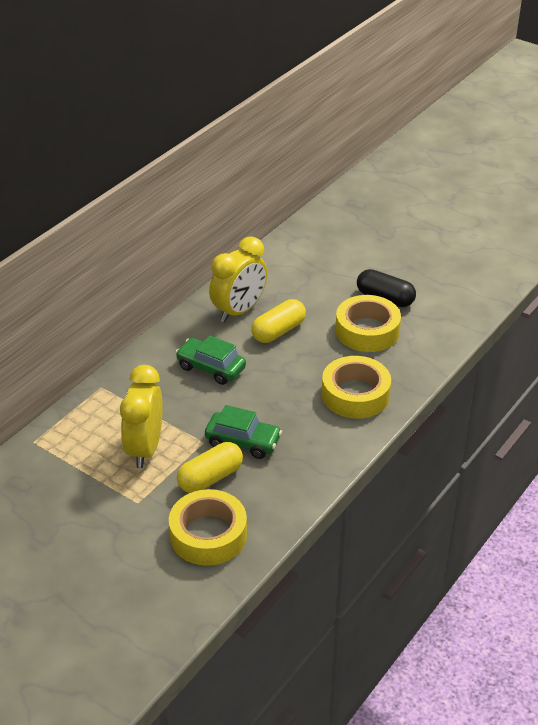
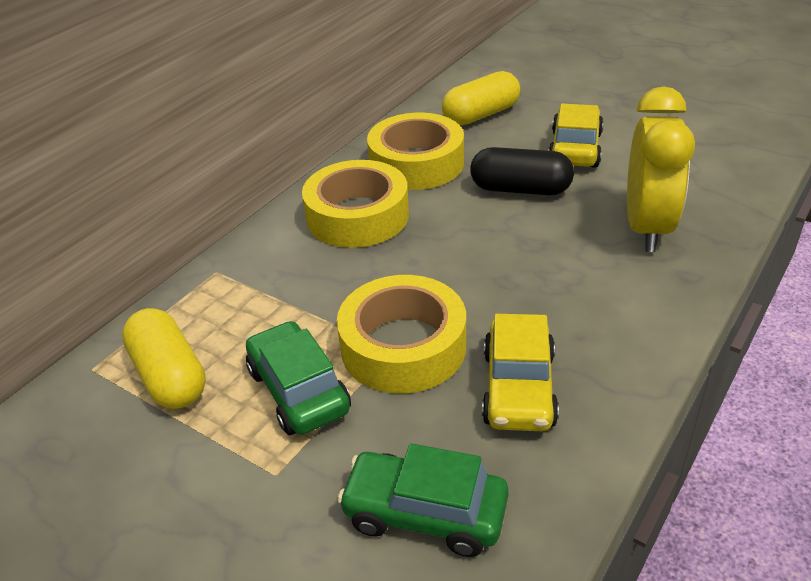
yellow car: 0 -> 2
yellow clock: 2 -> 1

